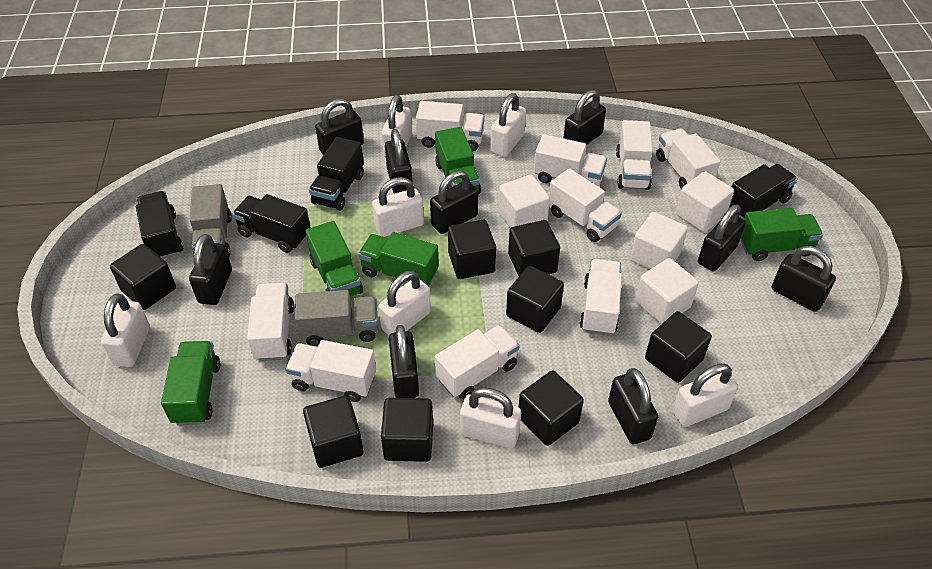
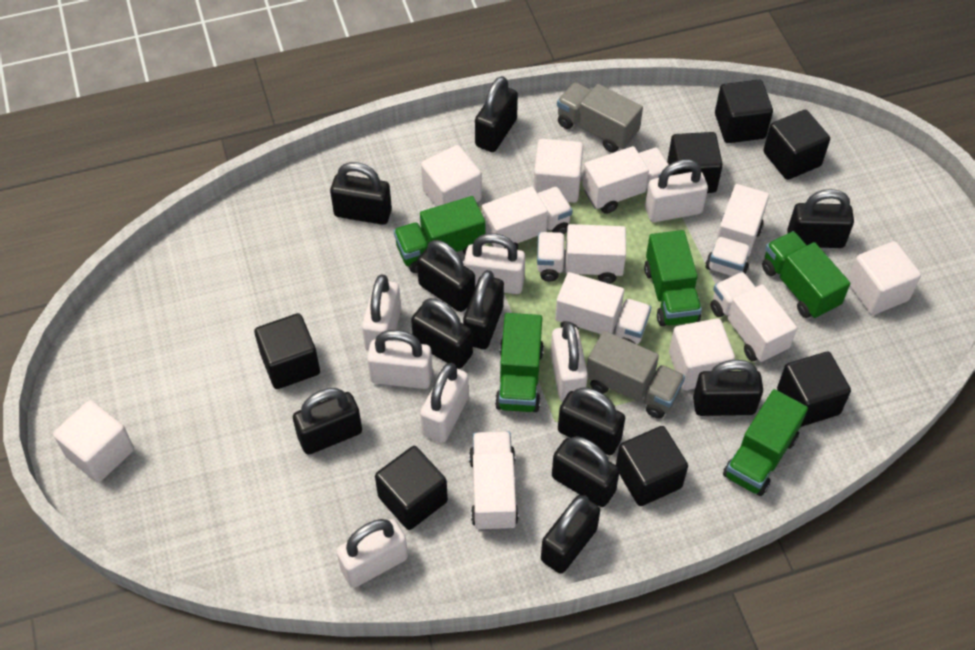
black cube: 8 -> 7
black padlock: 9 -> 11
black truck: 4 -> 0
white cube: 4 -> 5
white truck: 9 -> 7

